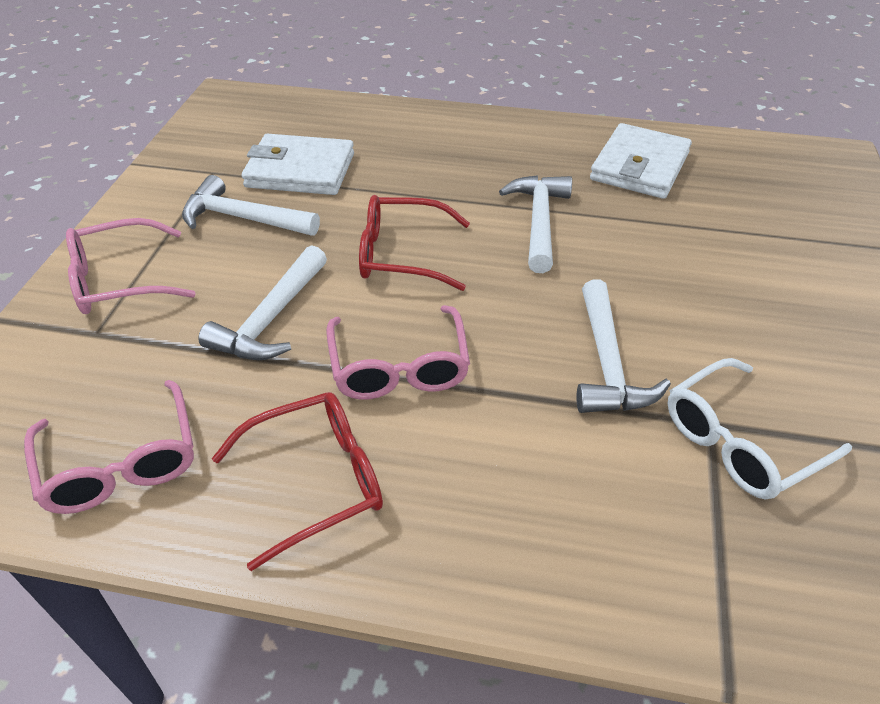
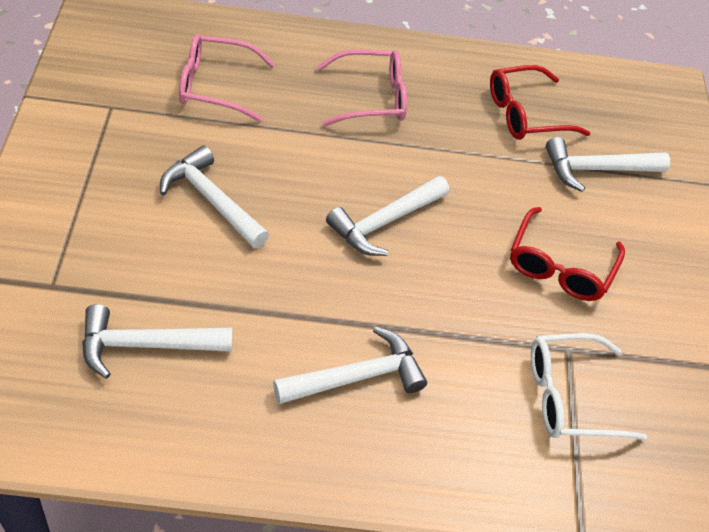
pink glasses: 3 -> 2
white hammer: 4 -> 5
white wallet: 2 -> 0

